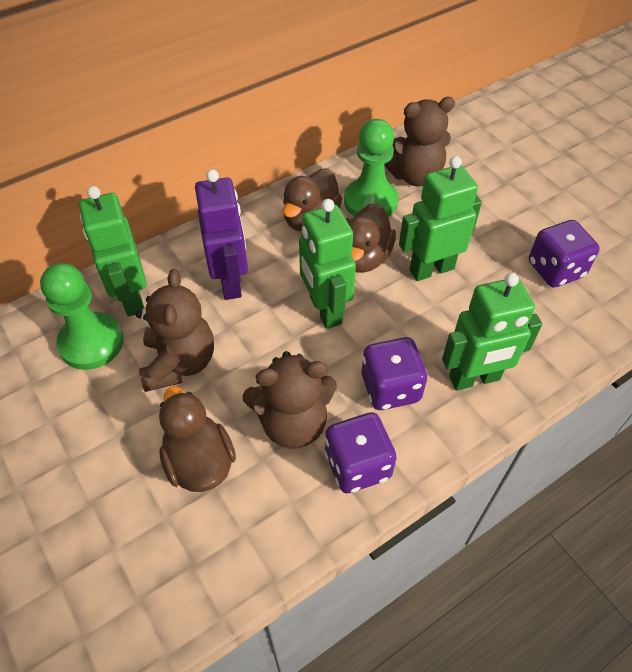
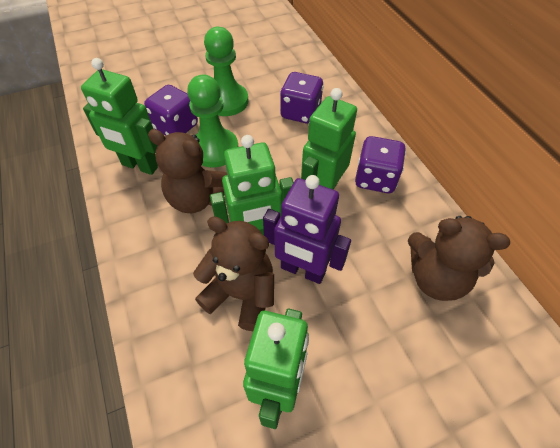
brown duck: 3 -> 0

